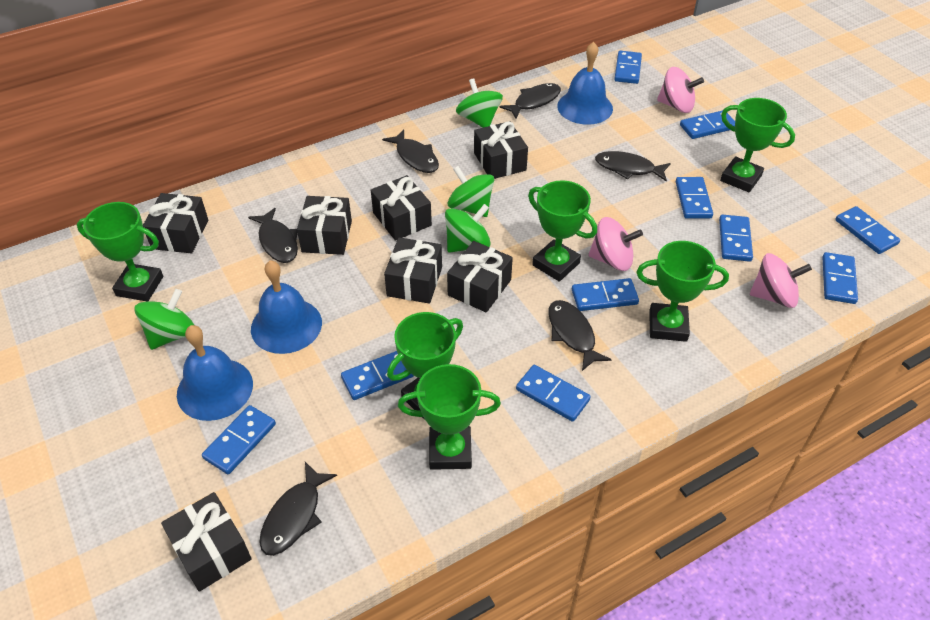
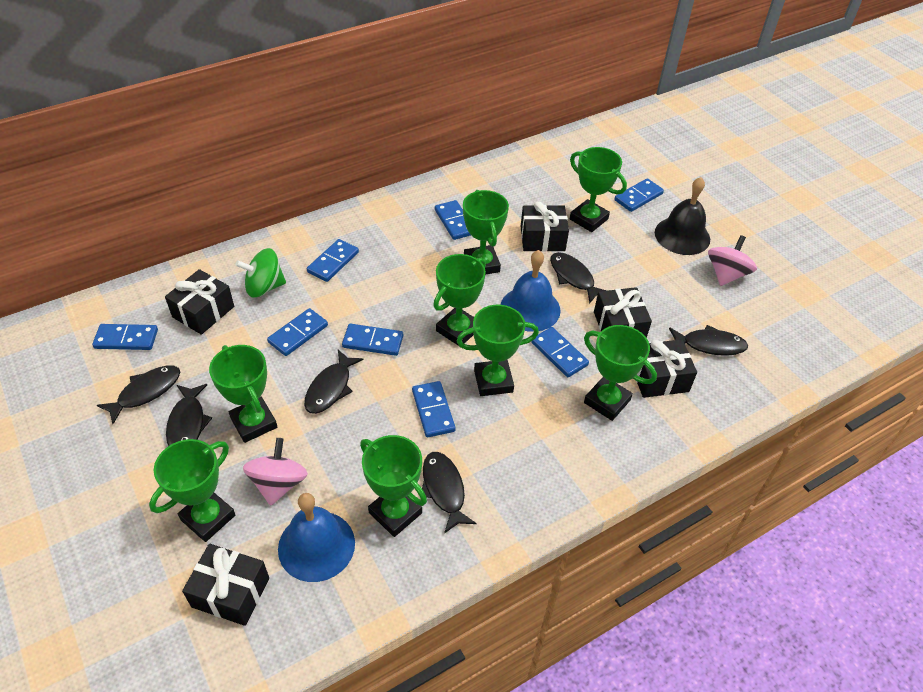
black bell: 0 -> 1
black gift: 7 -> 5
blue bell: 3 -> 2
blue domino: 10 -> 8
green spinning top: 4 -> 1
green trophy: 6 -> 8
pink spinning top: 3 -> 2

